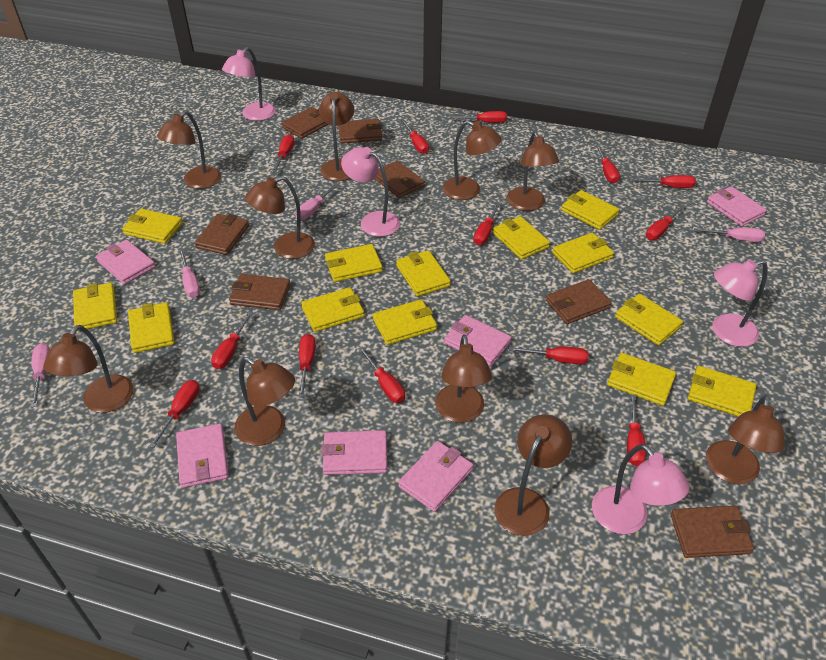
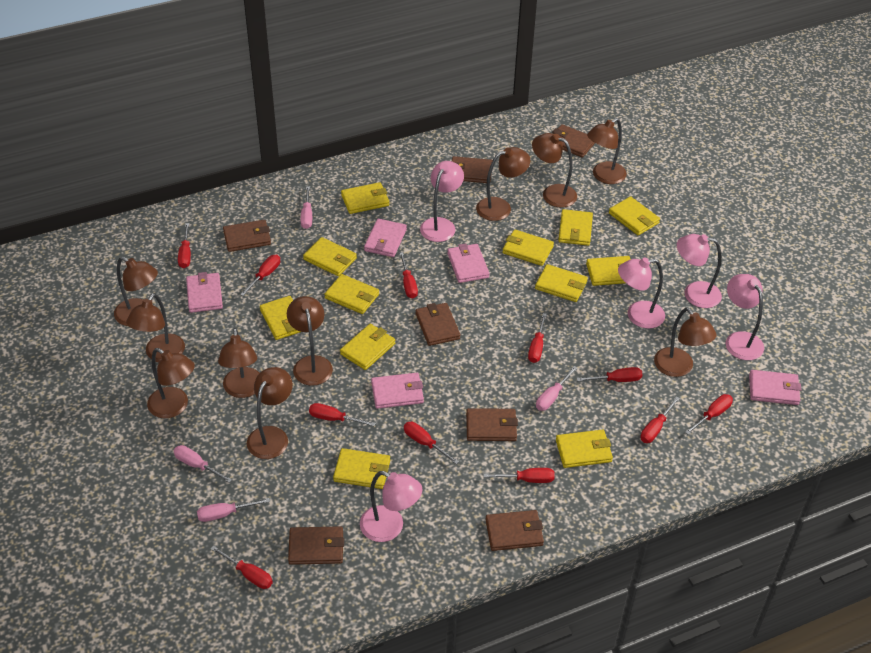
pink lamp: 4 -> 5
pink wallet: 6 -> 5
red screwdriver: 13 -> 11
yellow wallet: 13 -> 12

